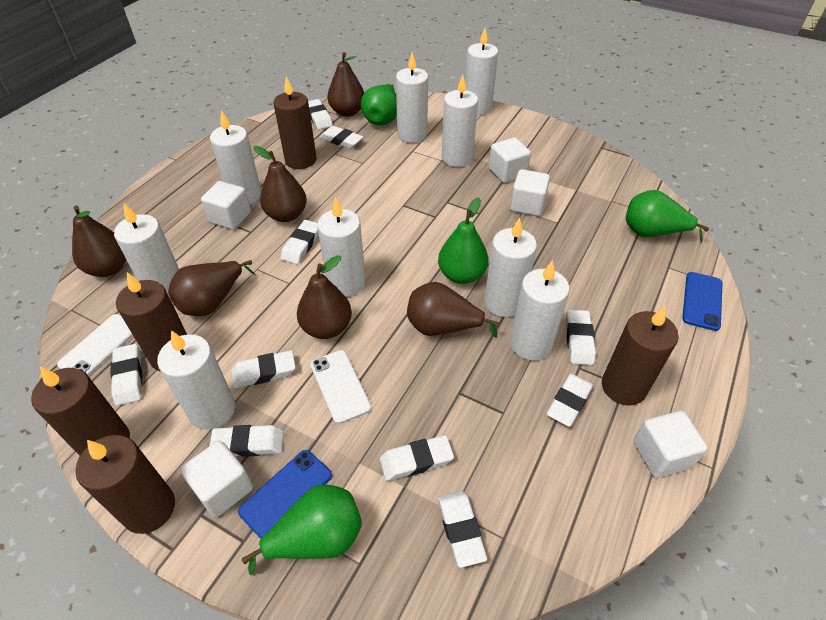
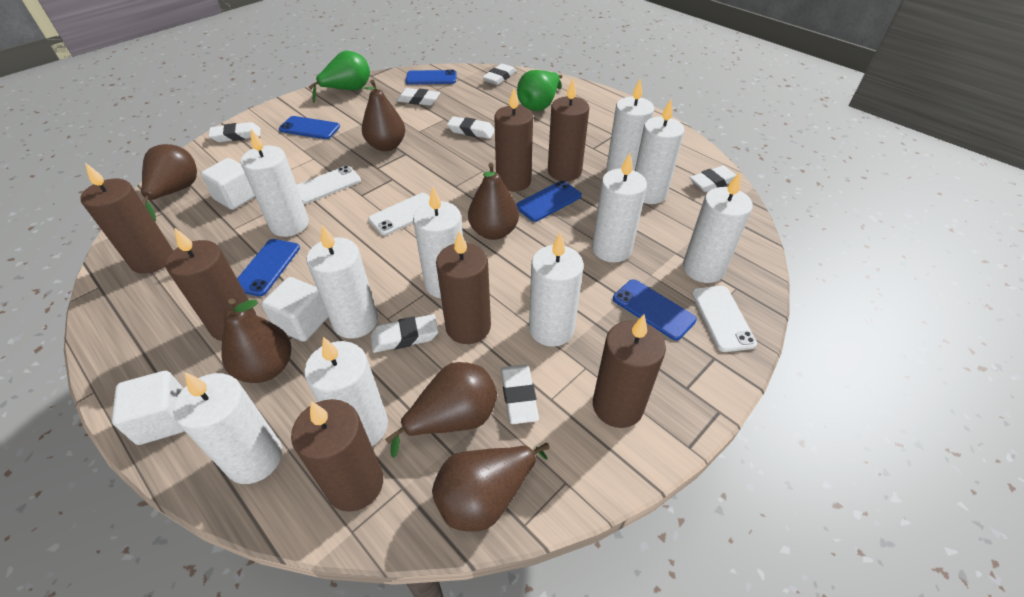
blue phone: 2 -> 5
brown candle: 5 -> 7
green pear: 4 -> 2
white candle: 9 -> 10
white cube: 5 -> 3
white eraser: 10 -> 7
white phone: 2 -> 3

